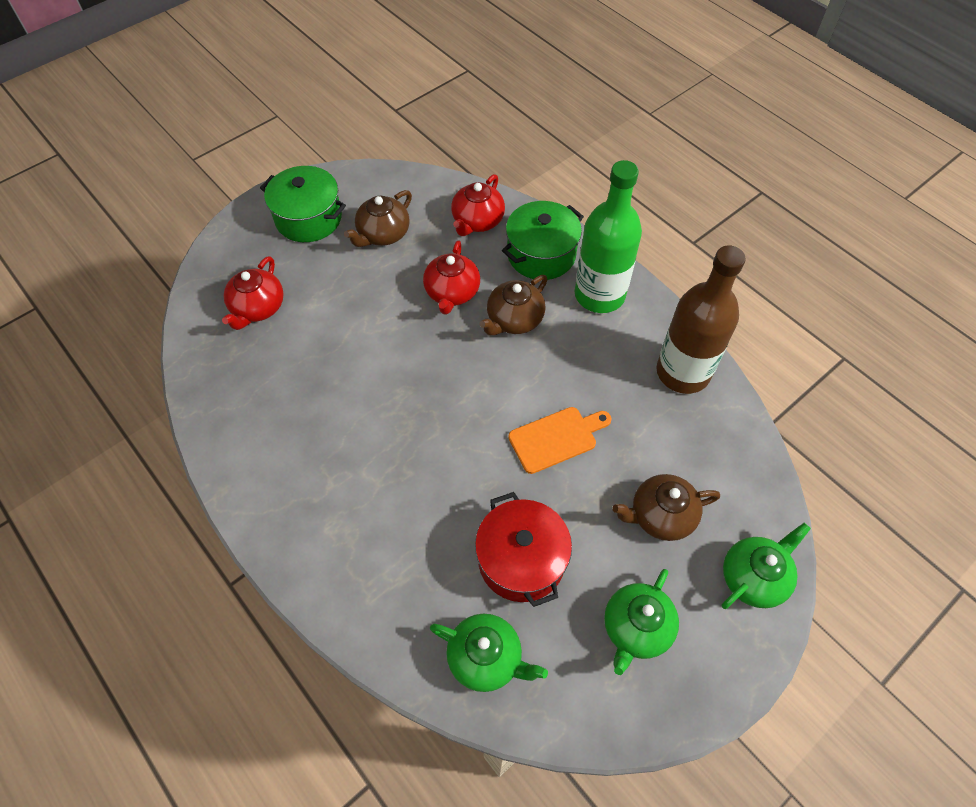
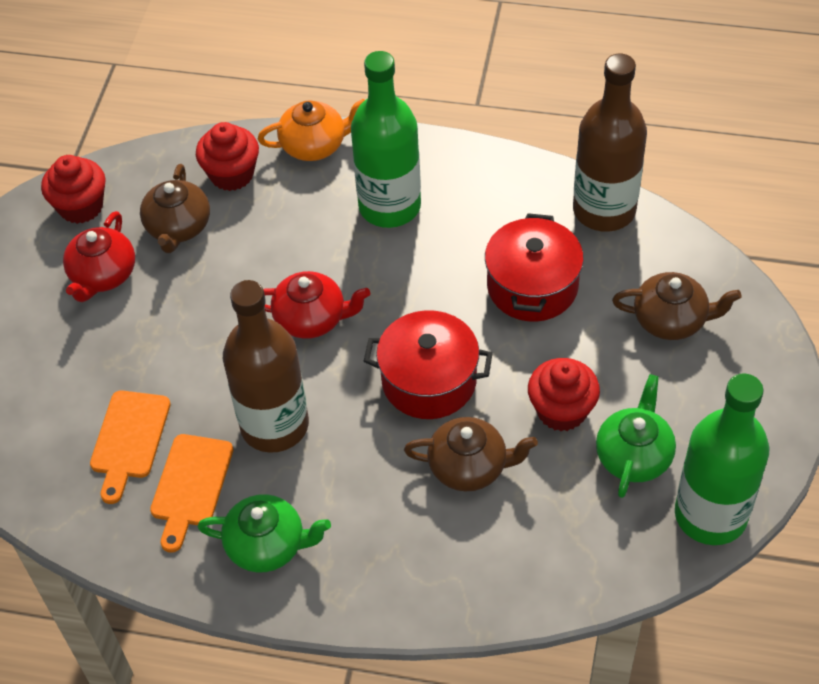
brown bottle: 1 -> 2
green bottle: 1 -> 2
green pot: 2 -> 0
green teapot: 3 -> 2
orange cutting board: 1 -> 2
orange teapot: 0 -> 1
red cupcake: 0 -> 3
red pot: 1 -> 2
red teapot: 3 -> 2

